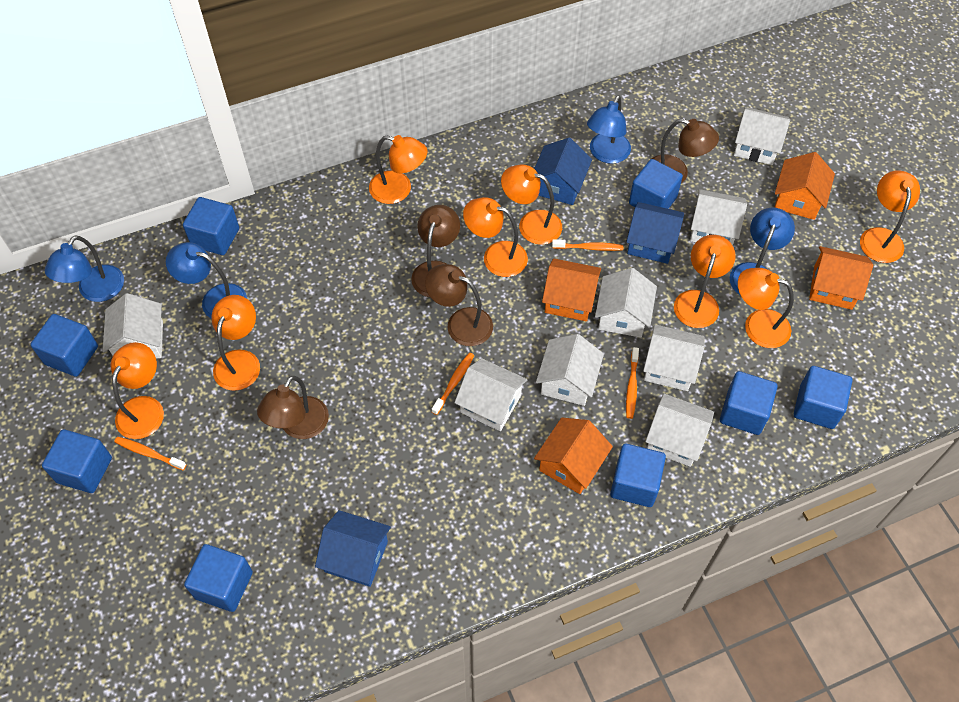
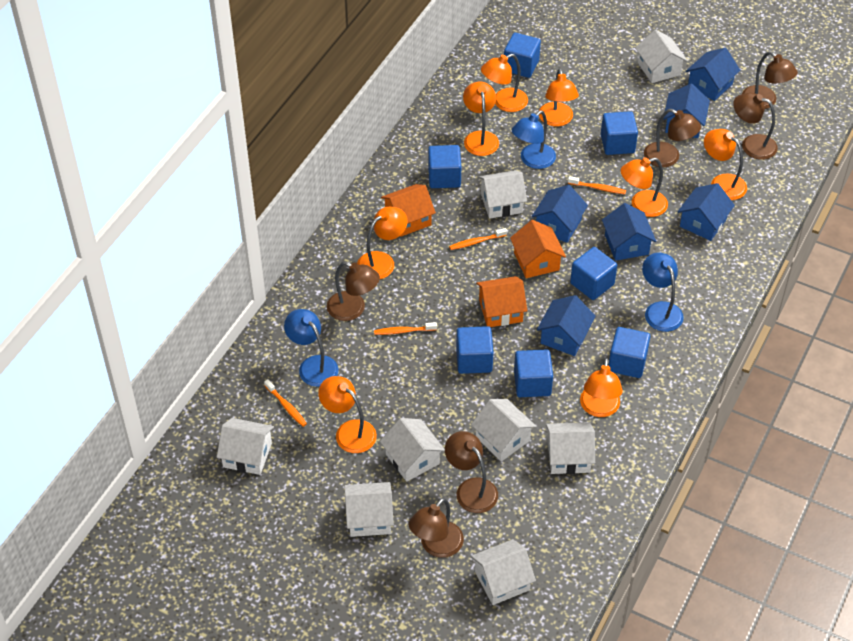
blue cube: 8 -> 7
blue house: 3 -> 6
blue lamp: 4 -> 3
brown lamp: 4 -> 6
orange house: 4 -> 3

